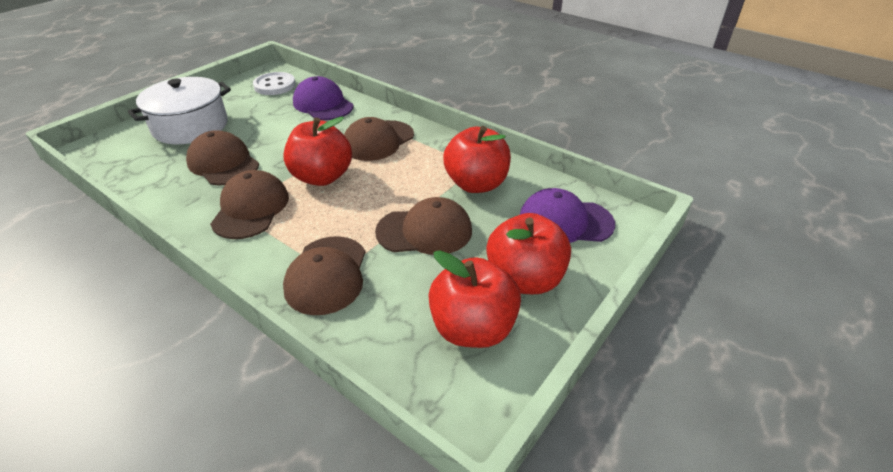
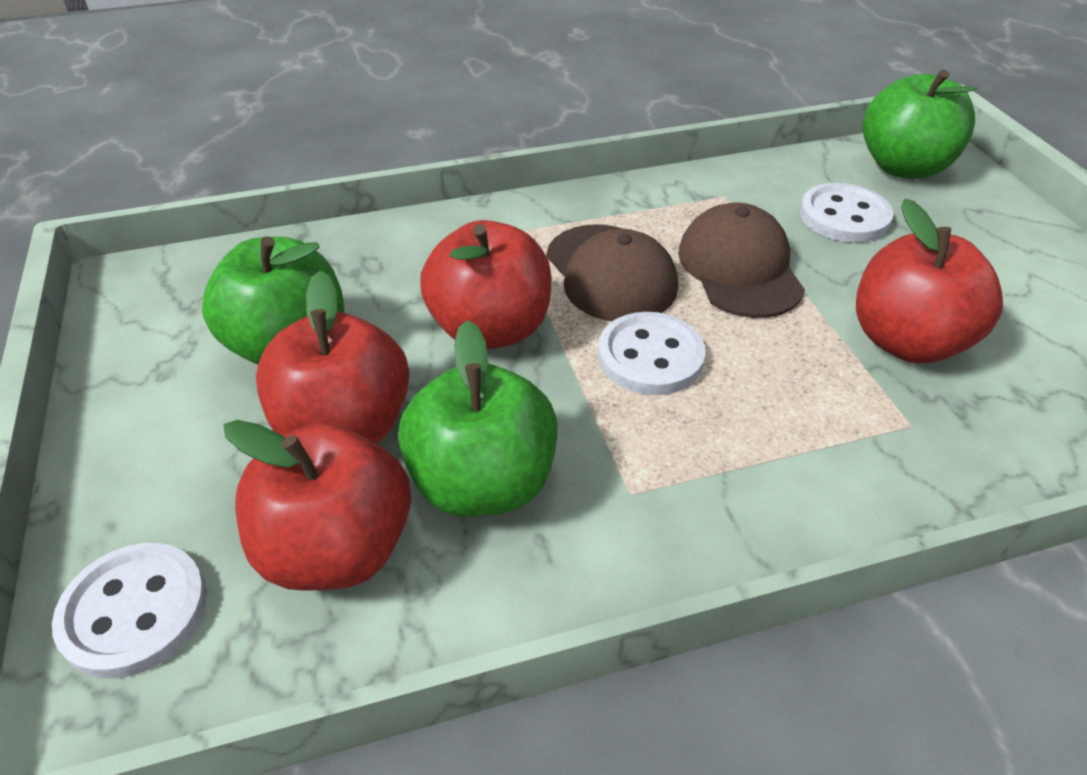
brown cap: 5 -> 2
green apple: 0 -> 3
purple cap: 2 -> 0
white button: 1 -> 3
white pot: 1 -> 0

